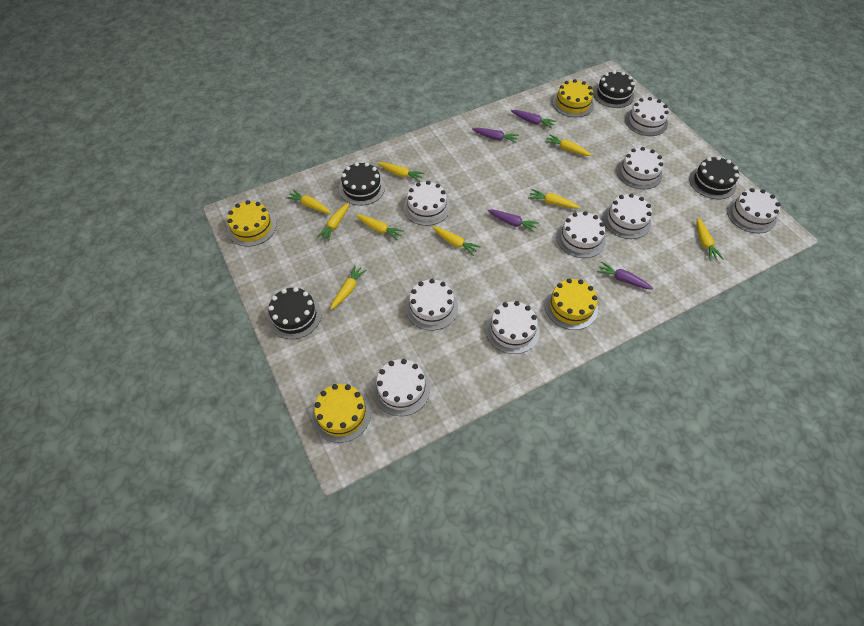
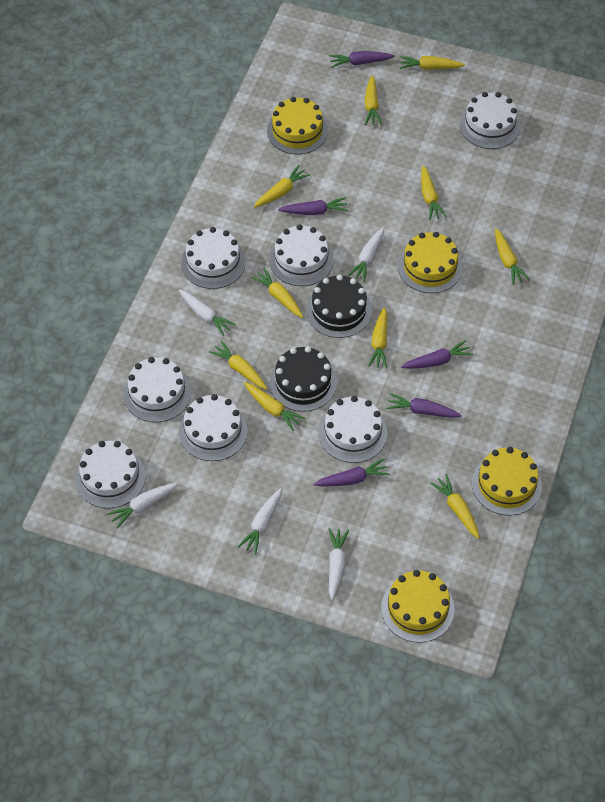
black cake: 4 -> 2
purple carrot: 4 -> 5
white cake: 9 -> 7
white carrot: 0 -> 5
yellow carrot: 9 -> 10

